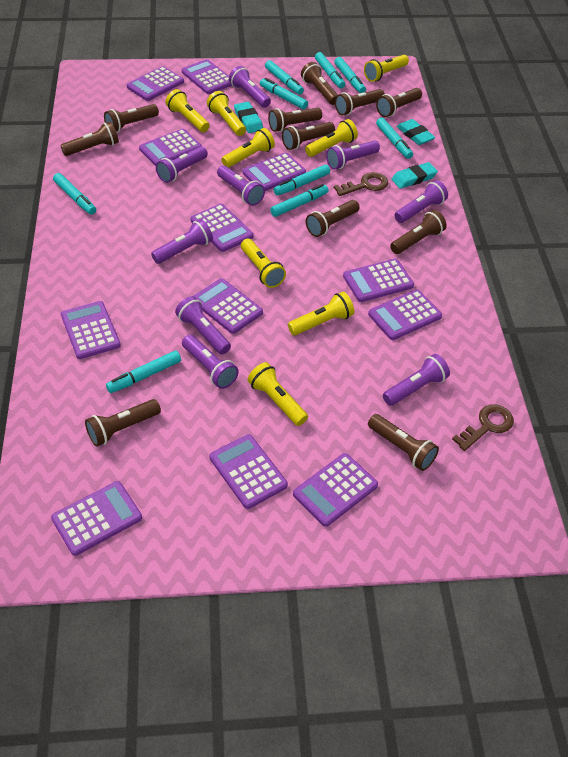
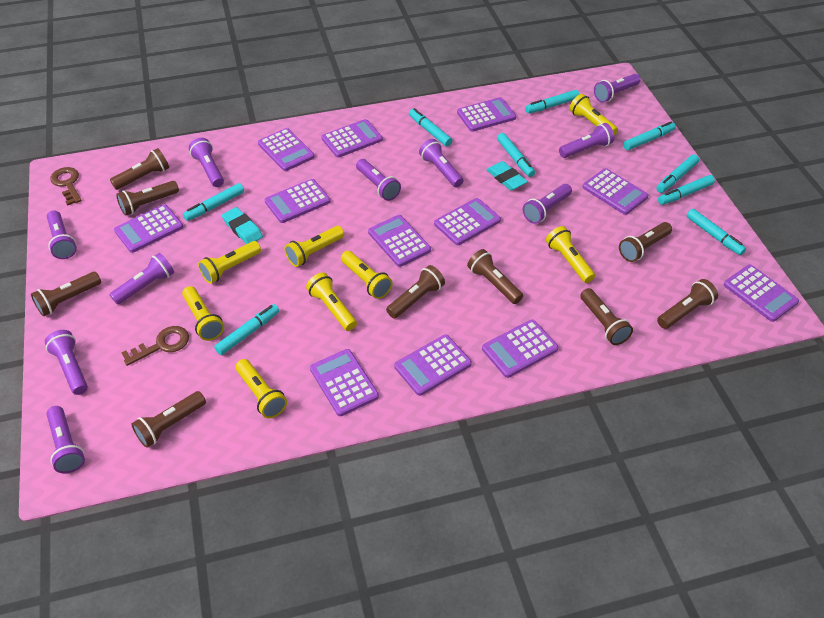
brown flashlight: 11 -> 9
purple flashlight: 9 -> 10
turquoise eraser: 3 -> 2

